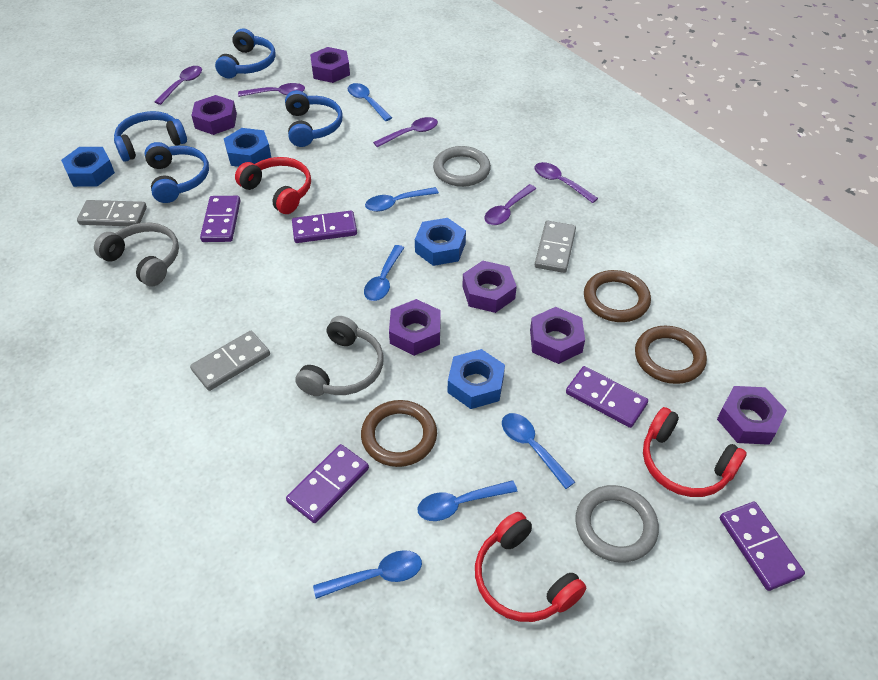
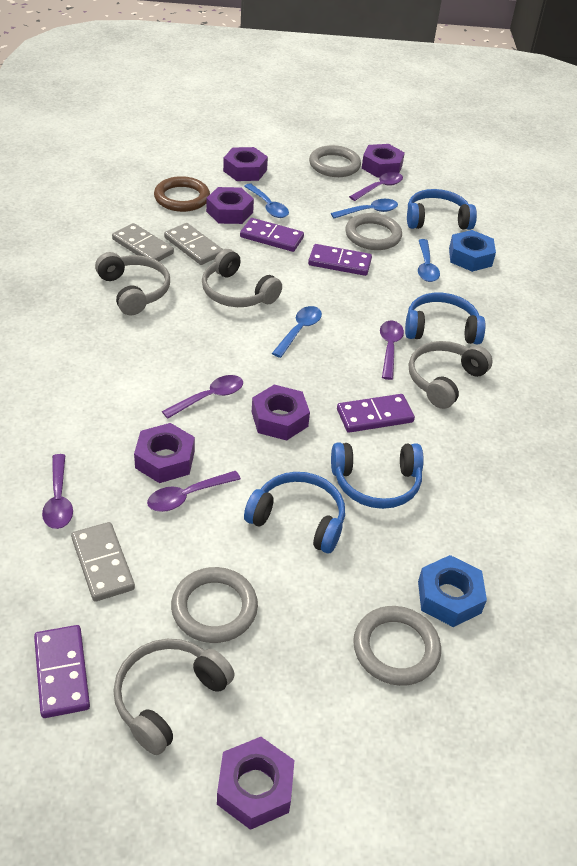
blue nut: 4 -> 2
blue spoon: 6 -> 4
brown ring: 3 -> 1
grey headphones: 2 -> 4
grey ring: 2 -> 4
purple domino: 5 -> 4
red headphones: 3 -> 0

